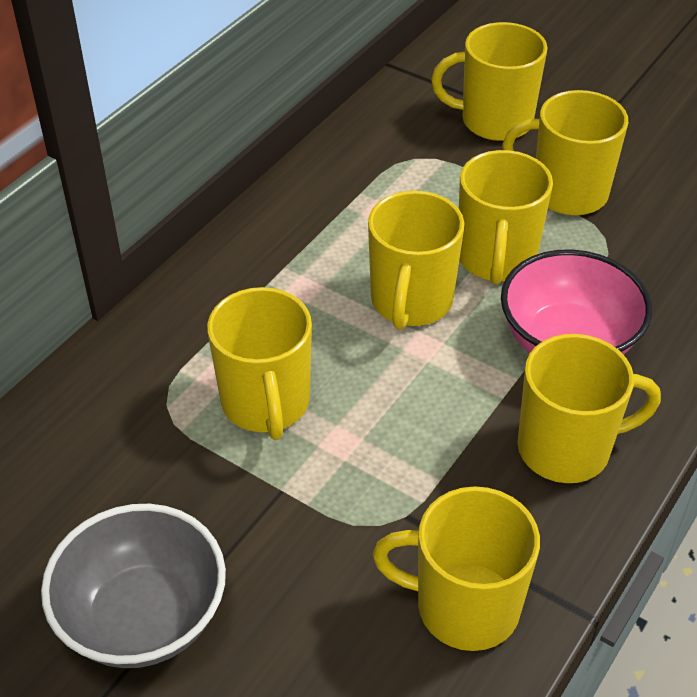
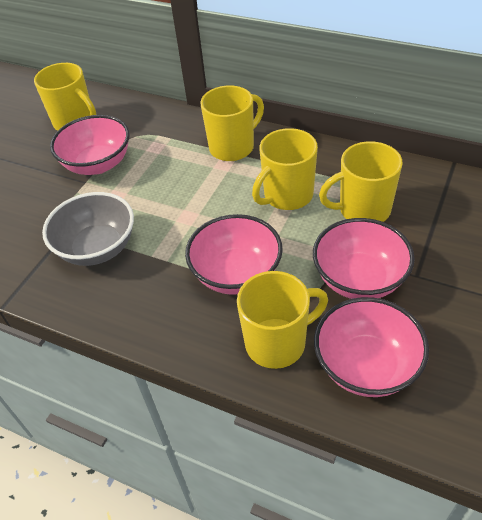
pink bowl: 1 -> 4
yellow mug: 7 -> 5

